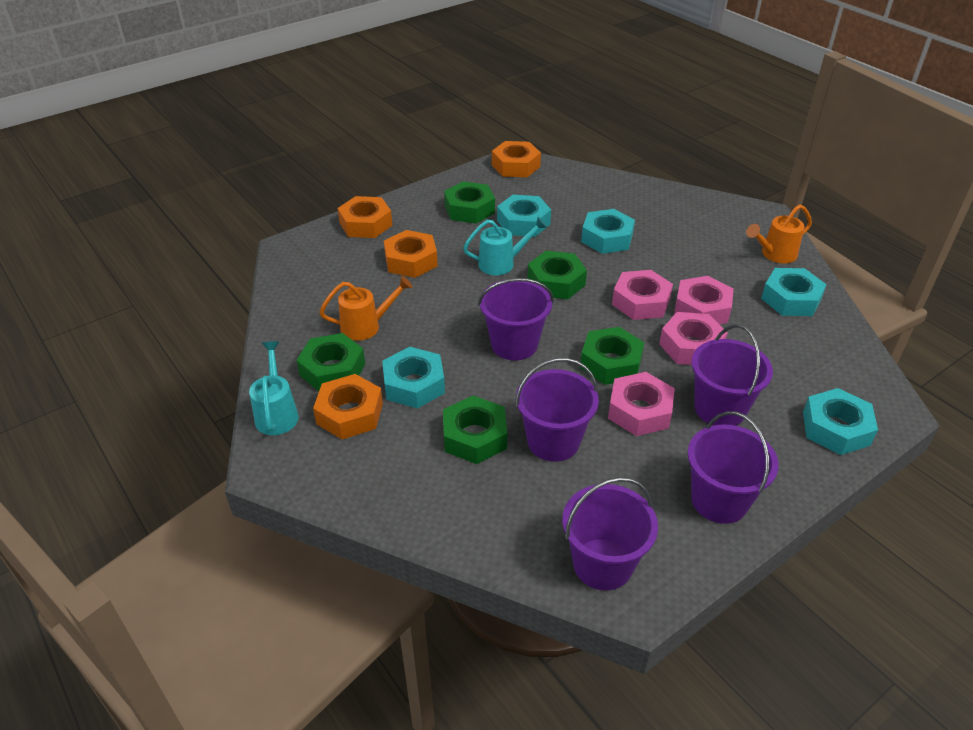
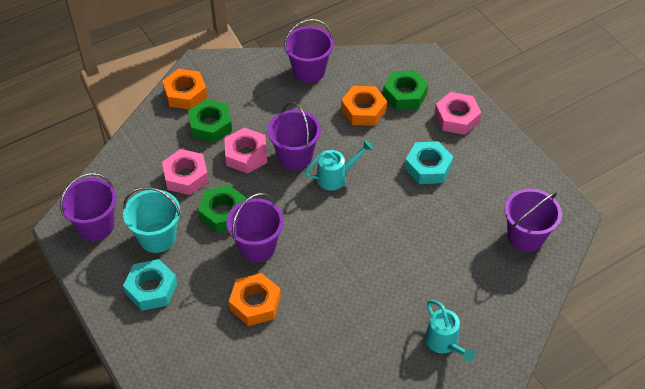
green nut: 5 -> 3
orange nut: 4 -> 3
orange watering can: 2 -> 0
pink nut: 4 -> 3
turquoise bucket: 0 -> 1
turquoise nut: 5 -> 2

